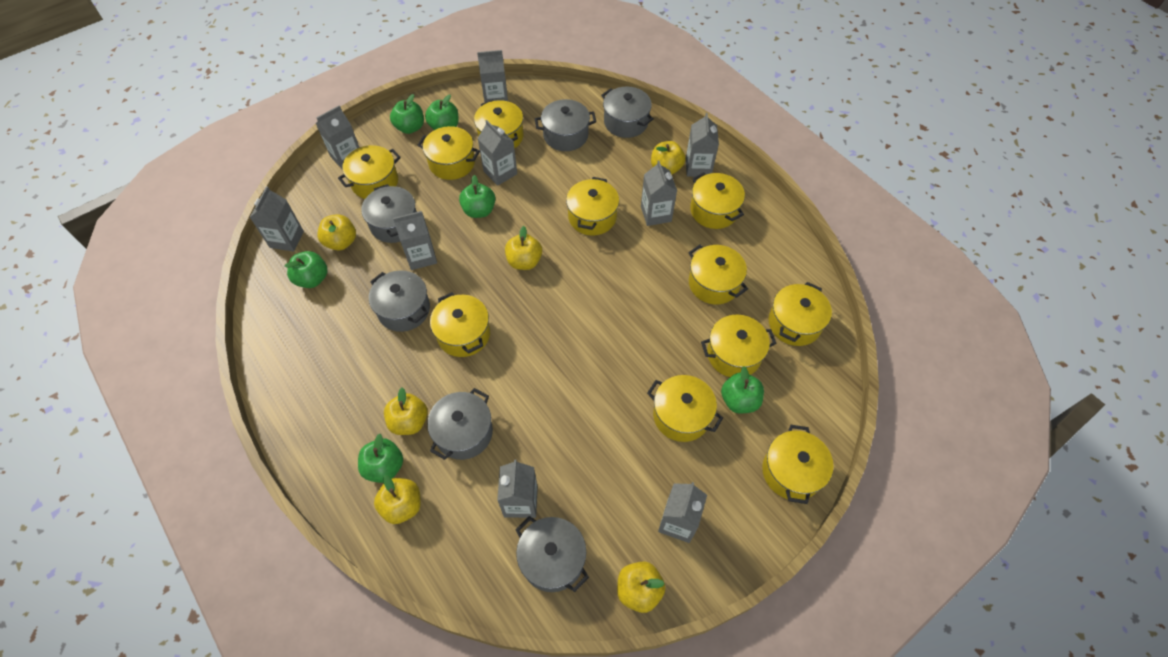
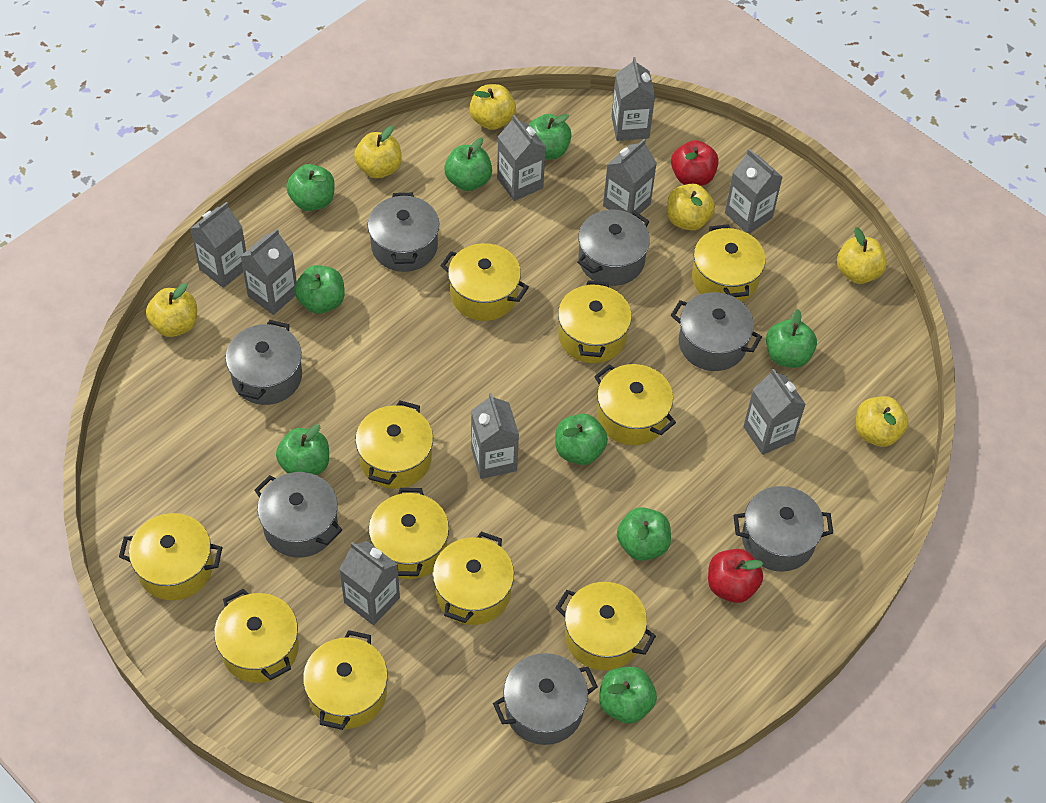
green apple: 6 -> 9
grey pot: 6 -> 7
red apple: 0 -> 2

